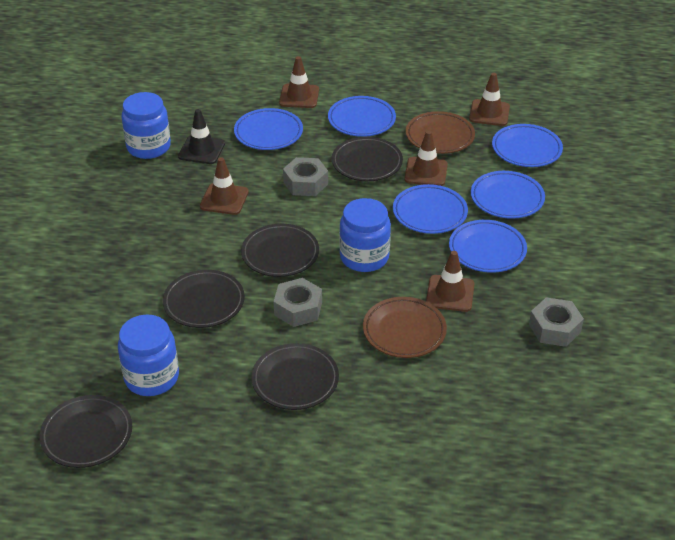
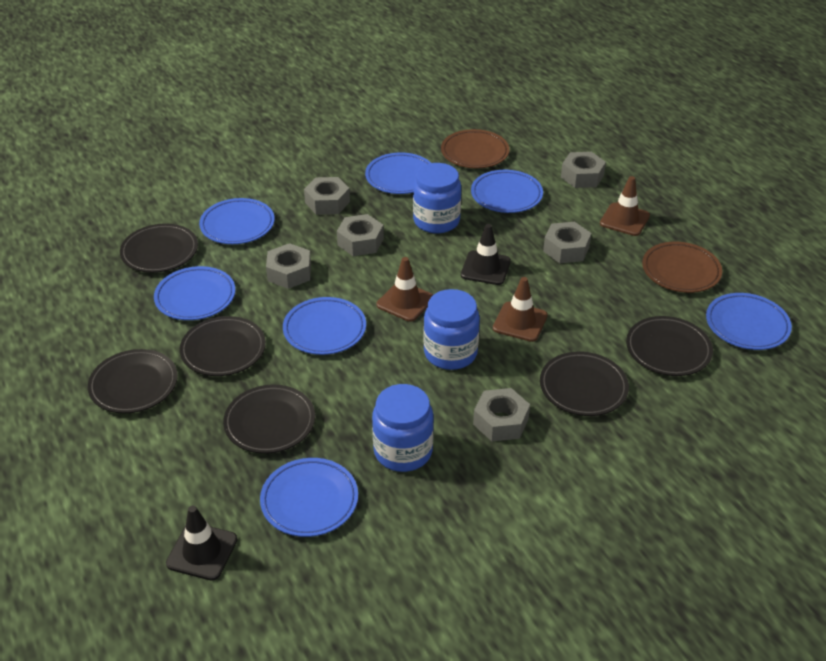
black plate: 5 -> 6
black traffic cone: 1 -> 2
blue plate: 6 -> 7
brown traffic cone: 5 -> 3
grey nut: 3 -> 6

